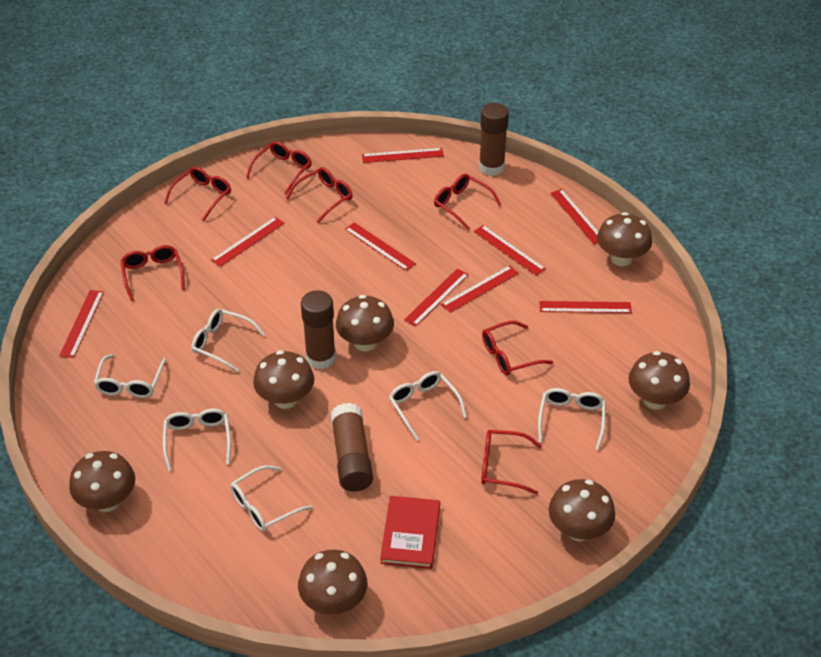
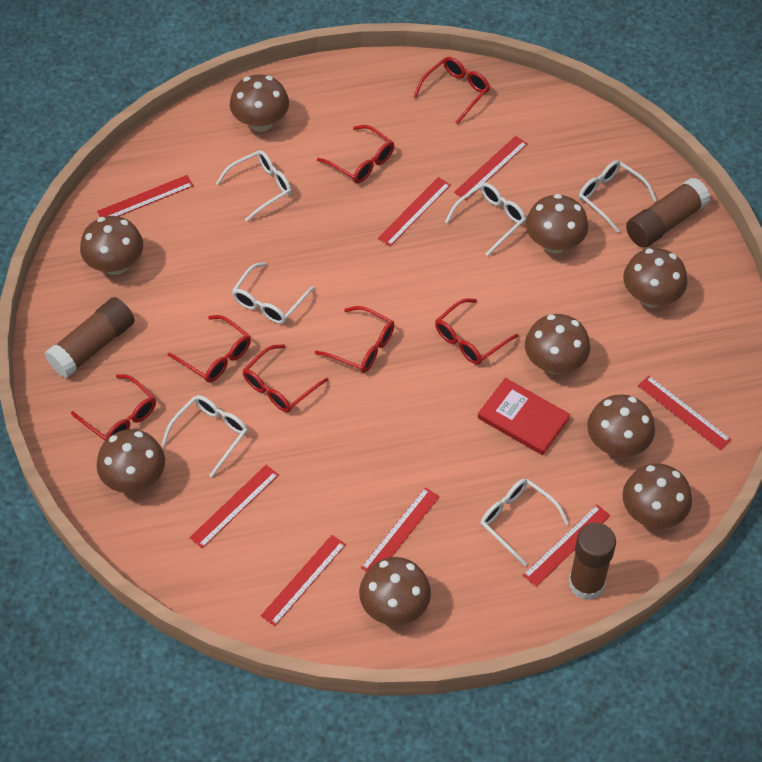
brown mushroom: 7 -> 9
red ruler: 9 -> 8

